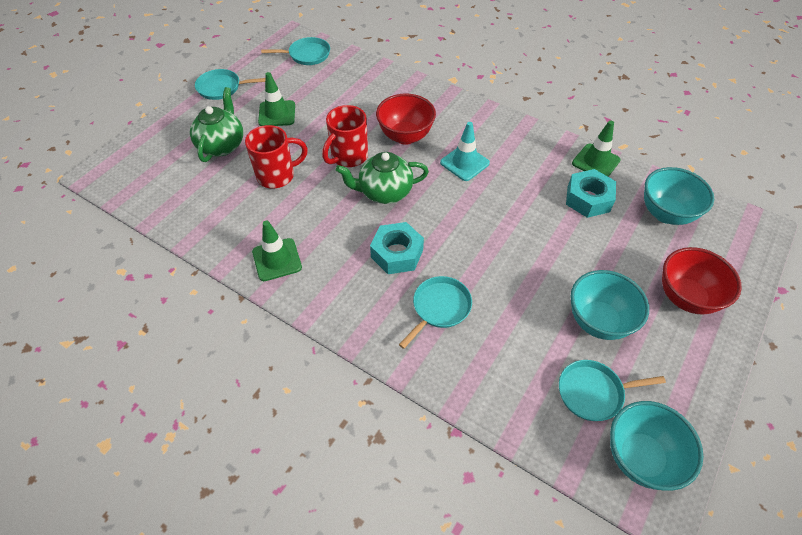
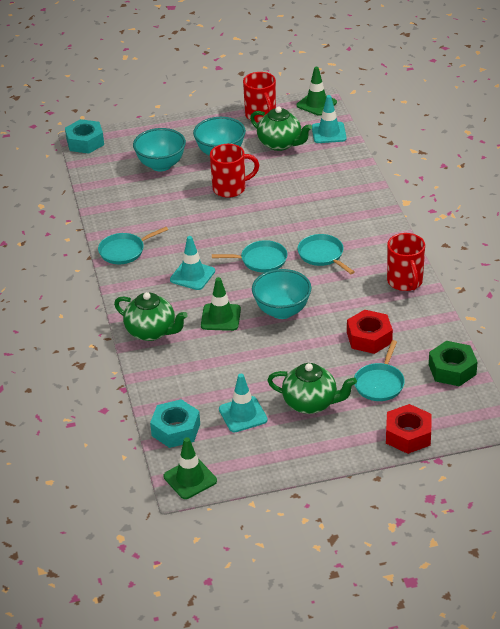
green nut: 0 -> 1
green teapot: 2 -> 3
red bowl: 2 -> 0
red mug: 2 -> 3
red nut: 0 -> 2
turquoise traffic cone: 1 -> 3

